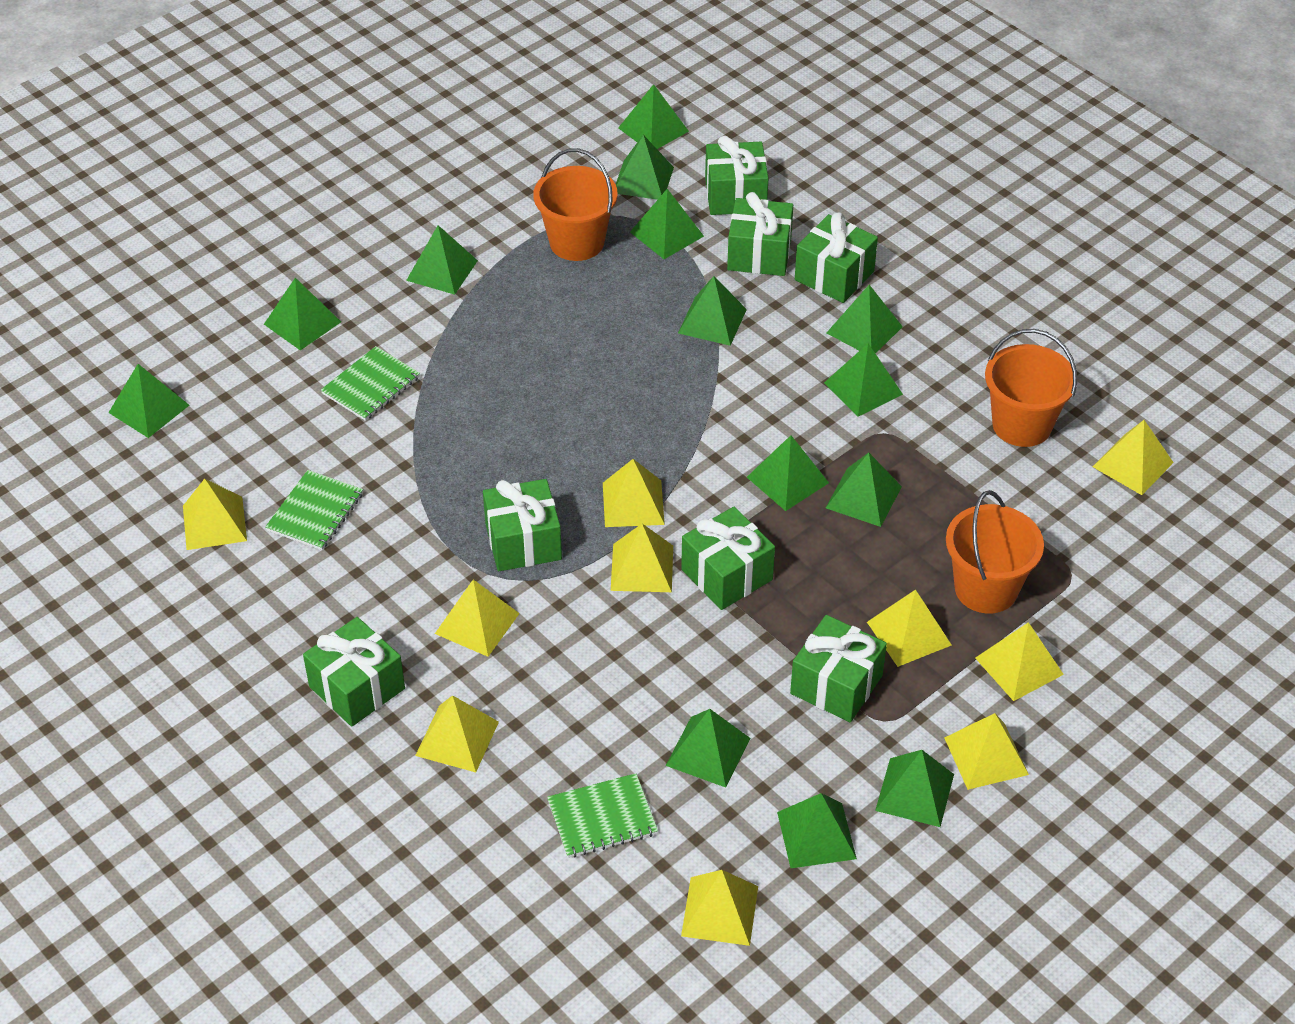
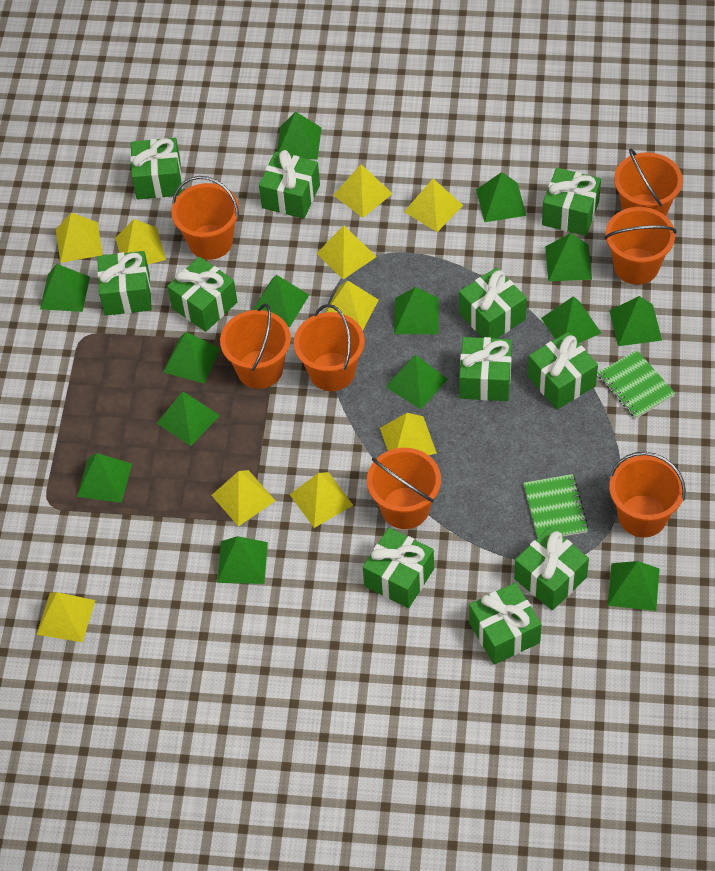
green gift: 7 -> 11
green notebook: 3 -> 2
orange bucket: 3 -> 7

